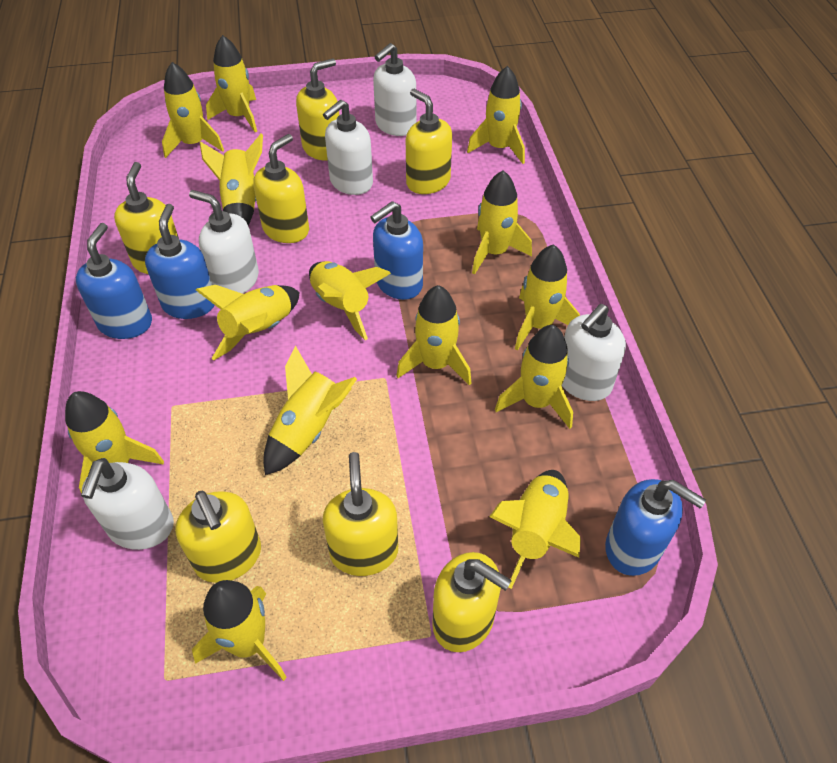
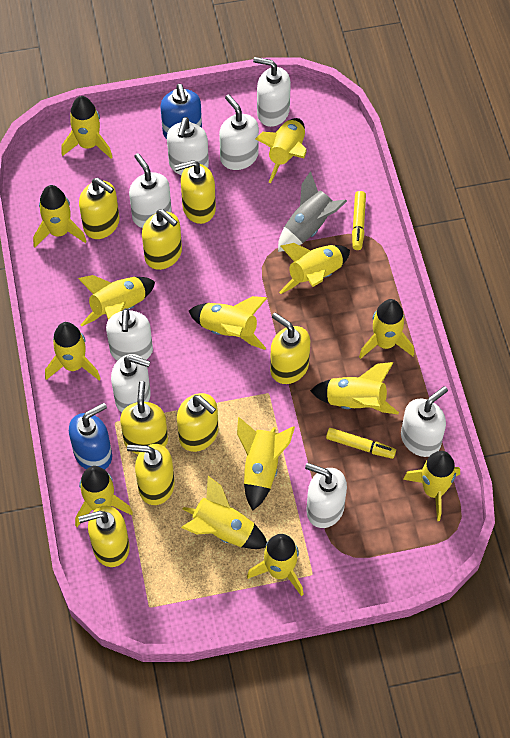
blue soap dispenser: 4 -> 2
grey rocket: 0 -> 1
white soap dispenser: 5 -> 8
yellow marker: 0 -> 2
yellow soap dispenser: 7 -> 8

